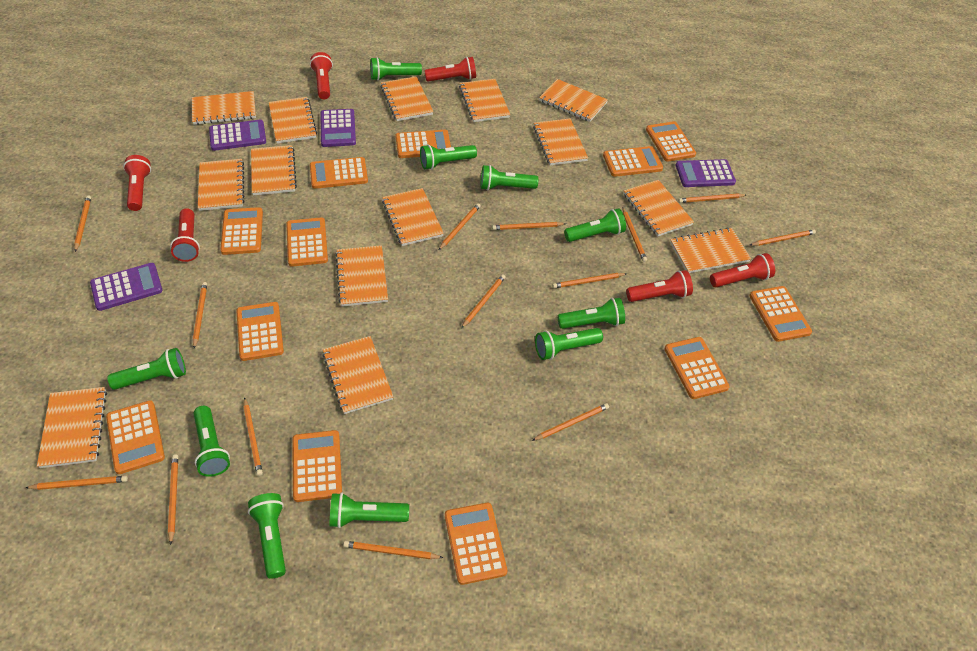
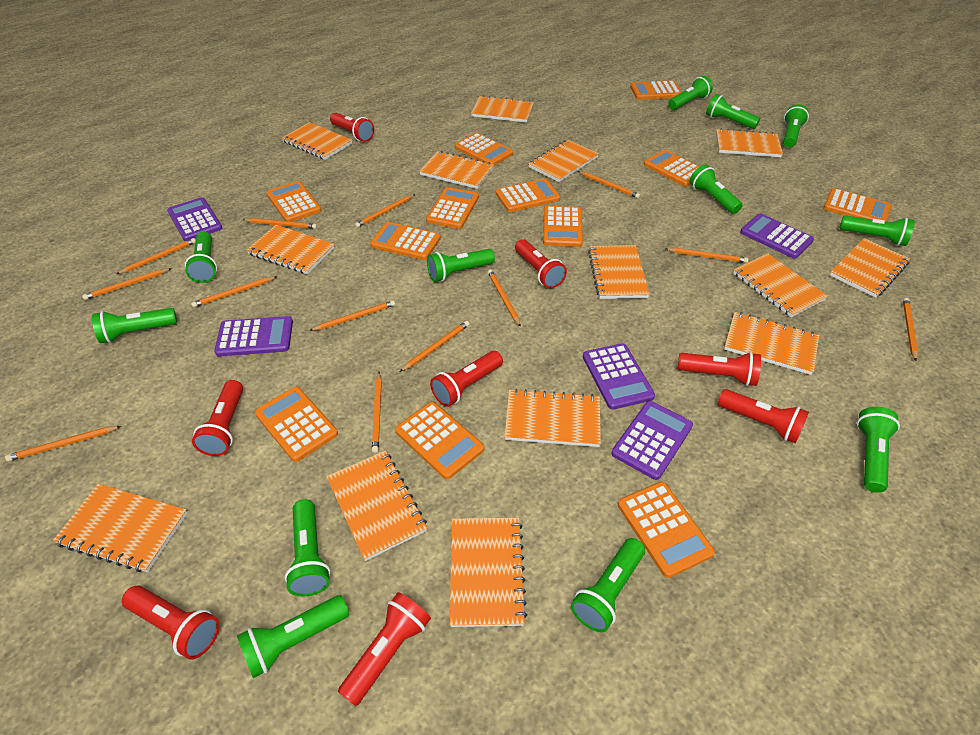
green flashlight: 10 -> 12
orange pencil: 14 -> 13
purple calculator: 4 -> 5
red flashlight: 6 -> 8

